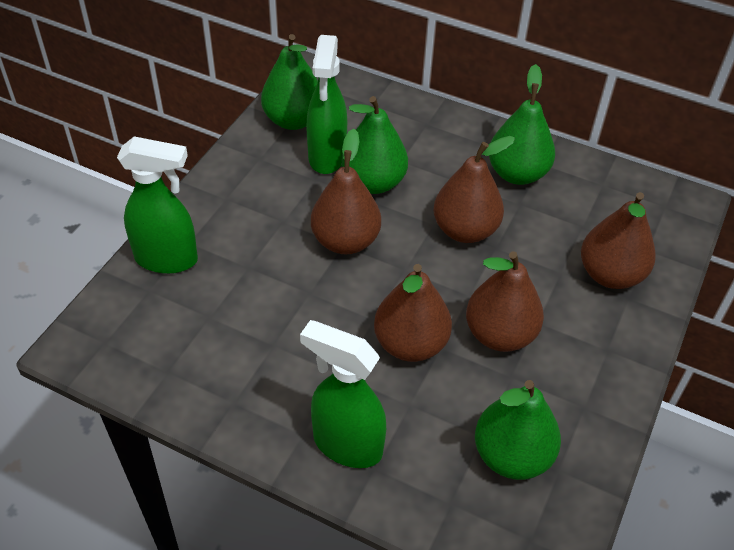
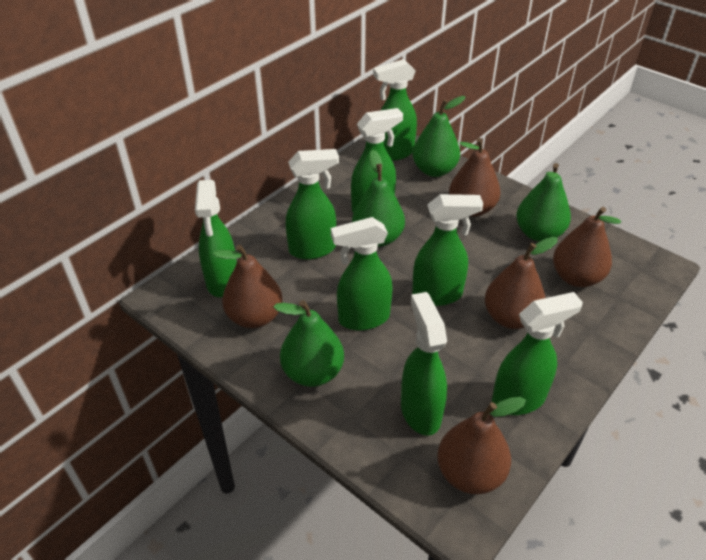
green spray bottle: 3 -> 8

